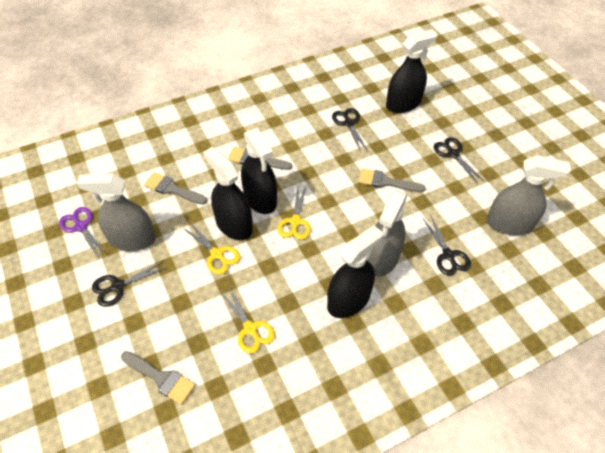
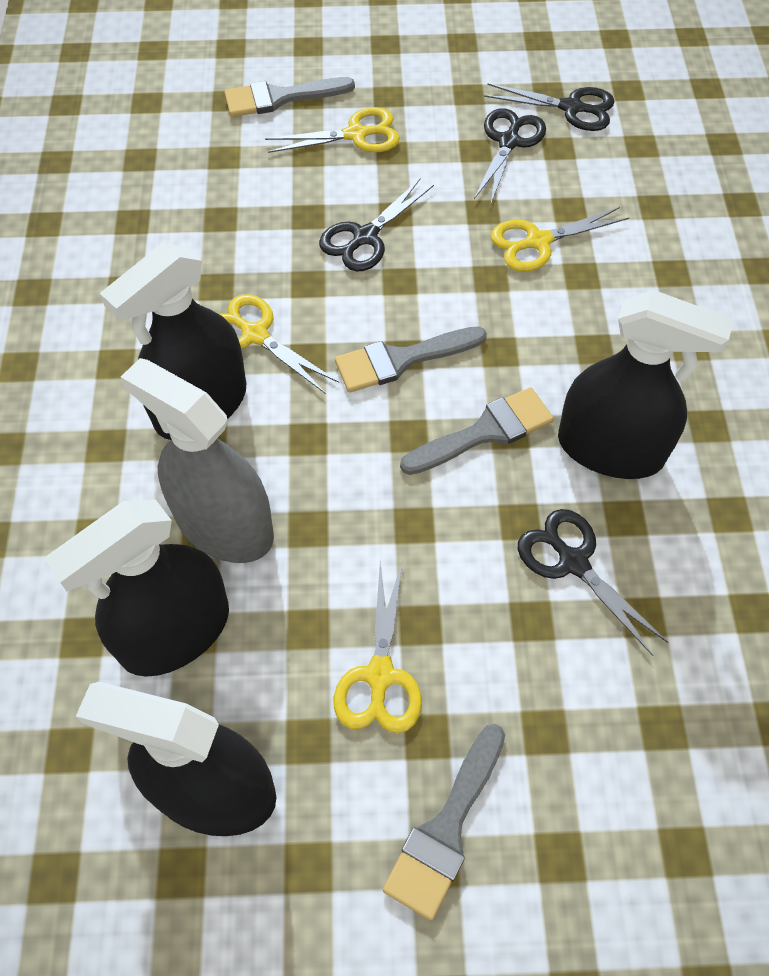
grey spray bottle: 3 -> 1
purple scissors: 1 -> 0
yellow scissors: 3 -> 4

